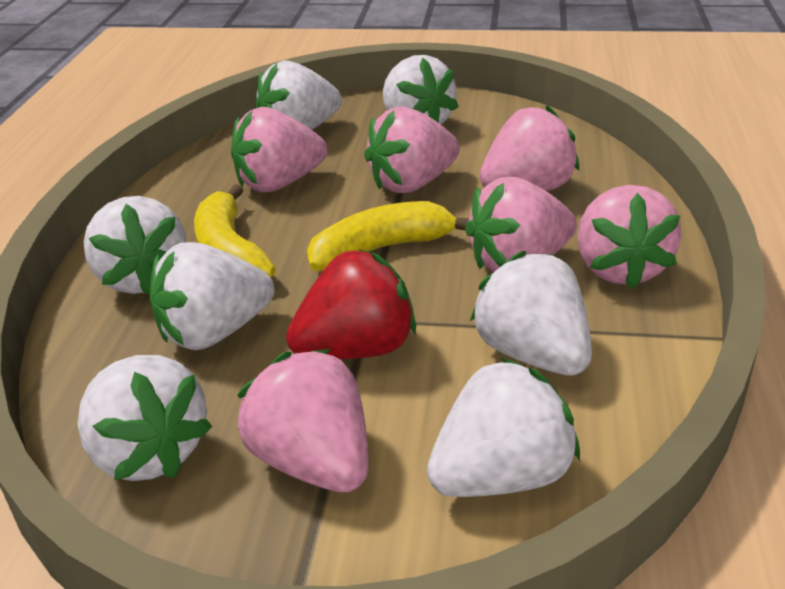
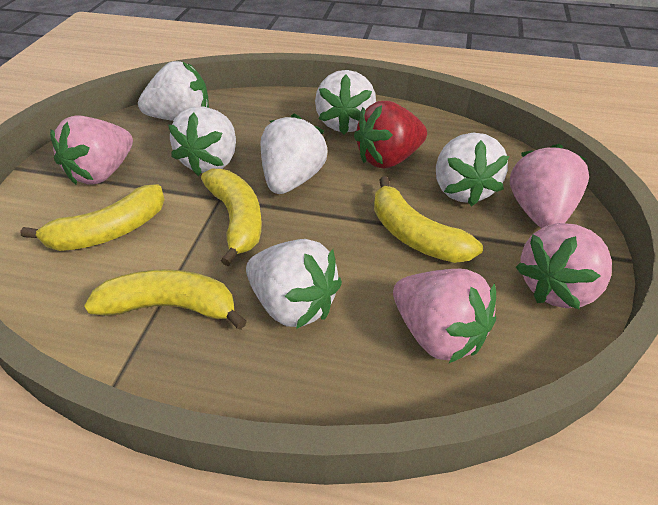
pink strawberry: 6 -> 4
white strawberry: 7 -> 6
yellow banana: 2 -> 4

